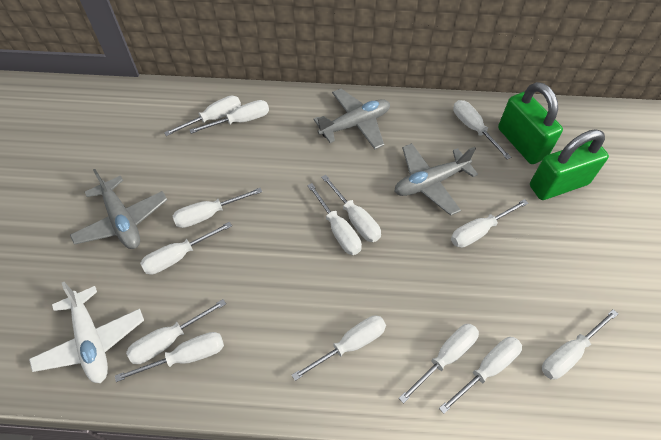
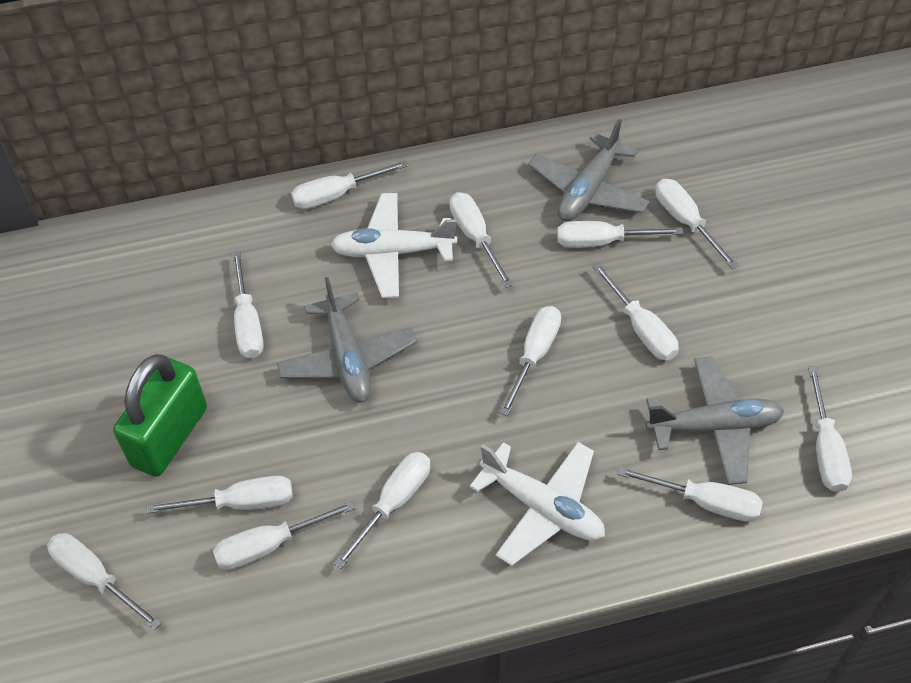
green padlock: 2 -> 1
white plane: 1 -> 2
white screwdriver: 14 -> 13

